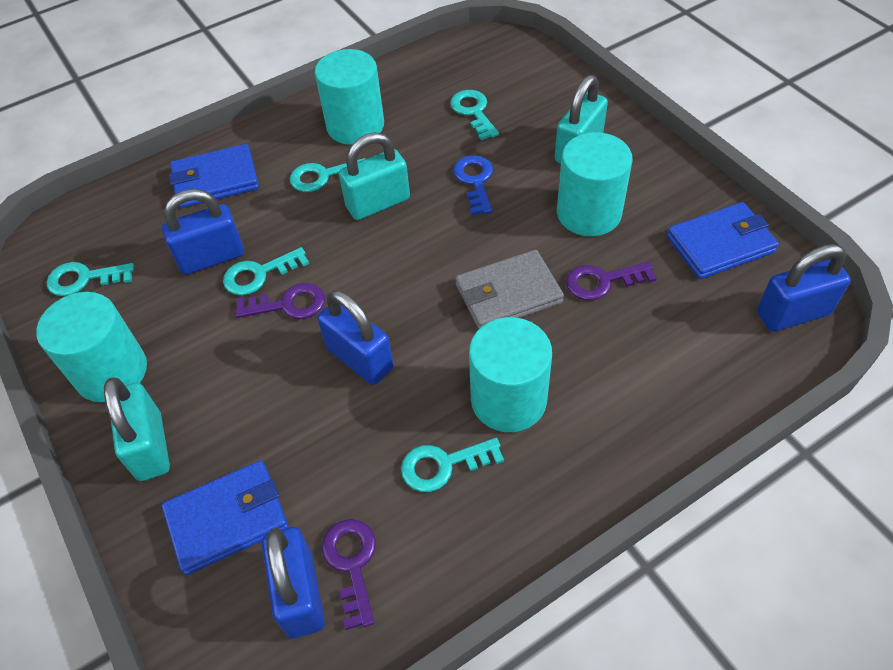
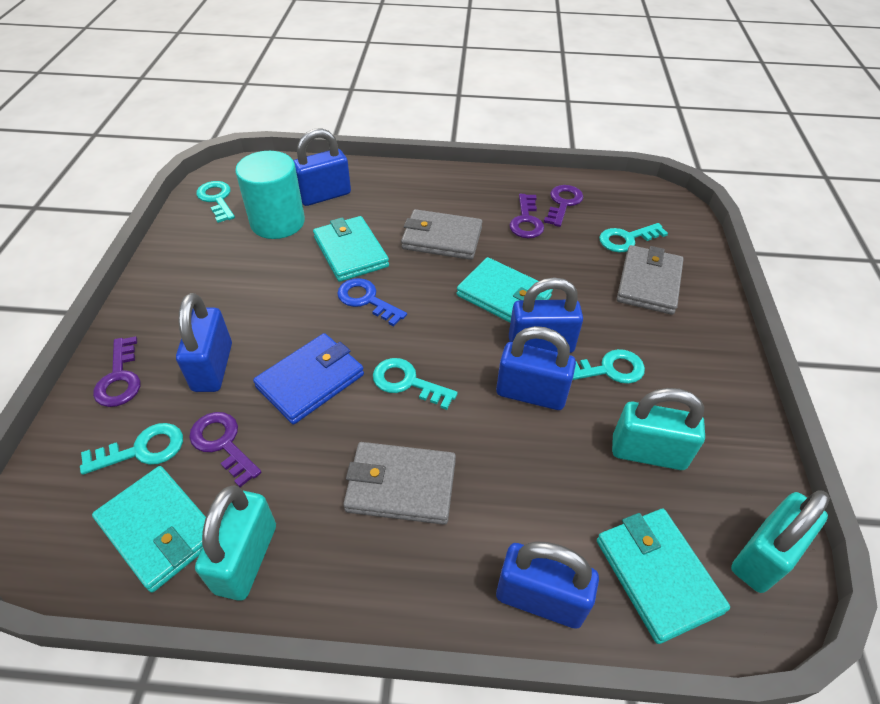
blue padlock: 4 -> 5
blue wallet: 3 -> 1
grey wallet: 1 -> 3
purple key: 3 -> 4
turquoise cylinder: 4 -> 1
turquoise wallet: 0 -> 4

